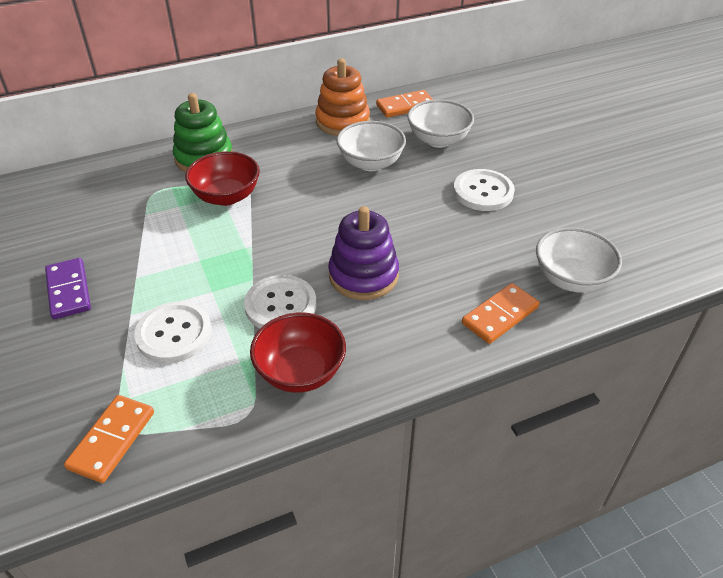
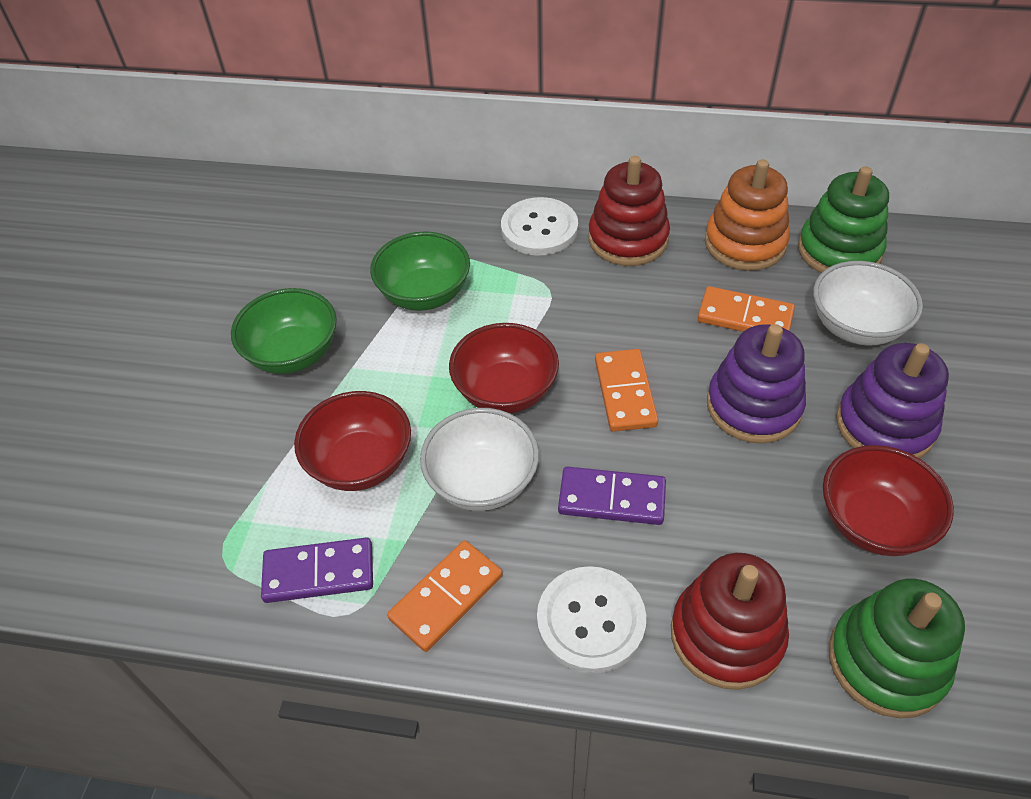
green bowl: 0 -> 2
green stacking toy: 1 -> 2
purple domino: 1 -> 2
purple stacking toy: 1 -> 2
red bowl: 2 -> 3
red stacking toy: 0 -> 2
white bowl: 3 -> 2
white button: 3 -> 2

